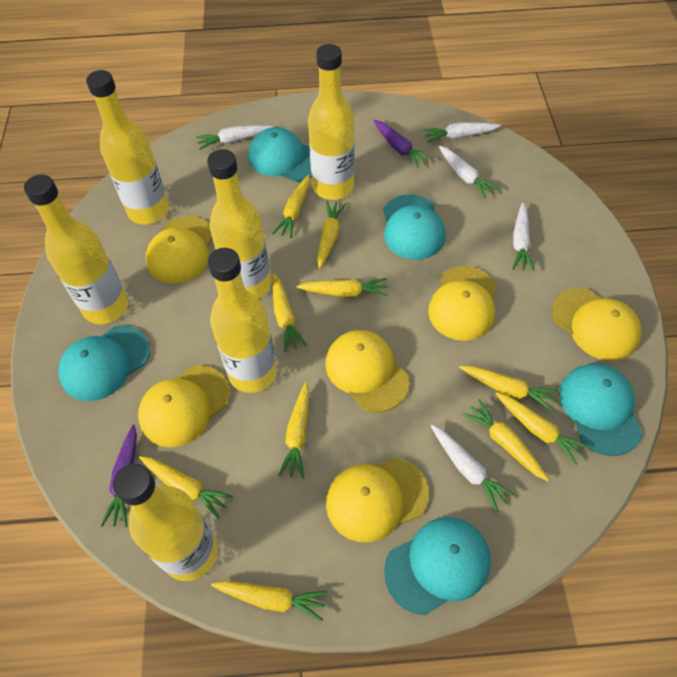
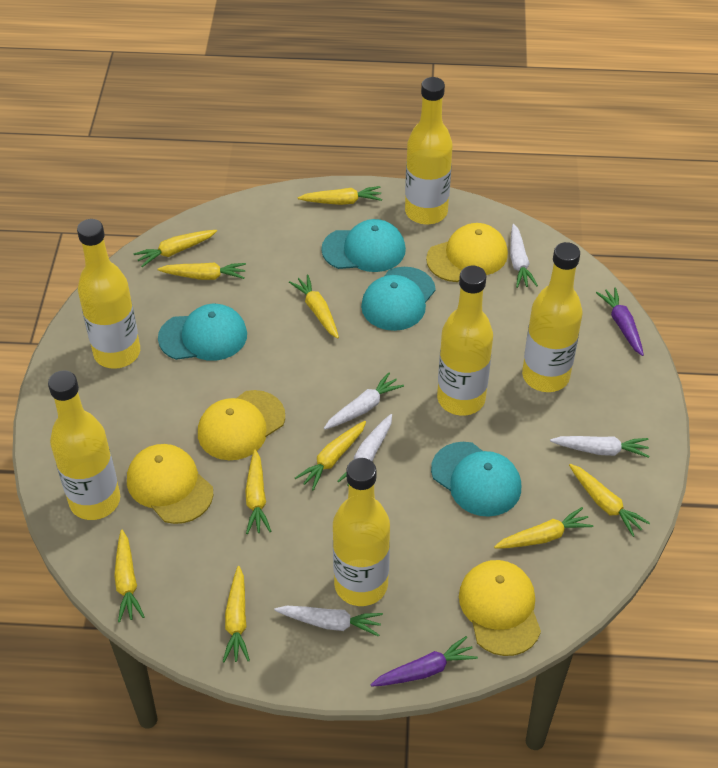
turquoise cap: 5 -> 4
yellow cap: 6 -> 4

